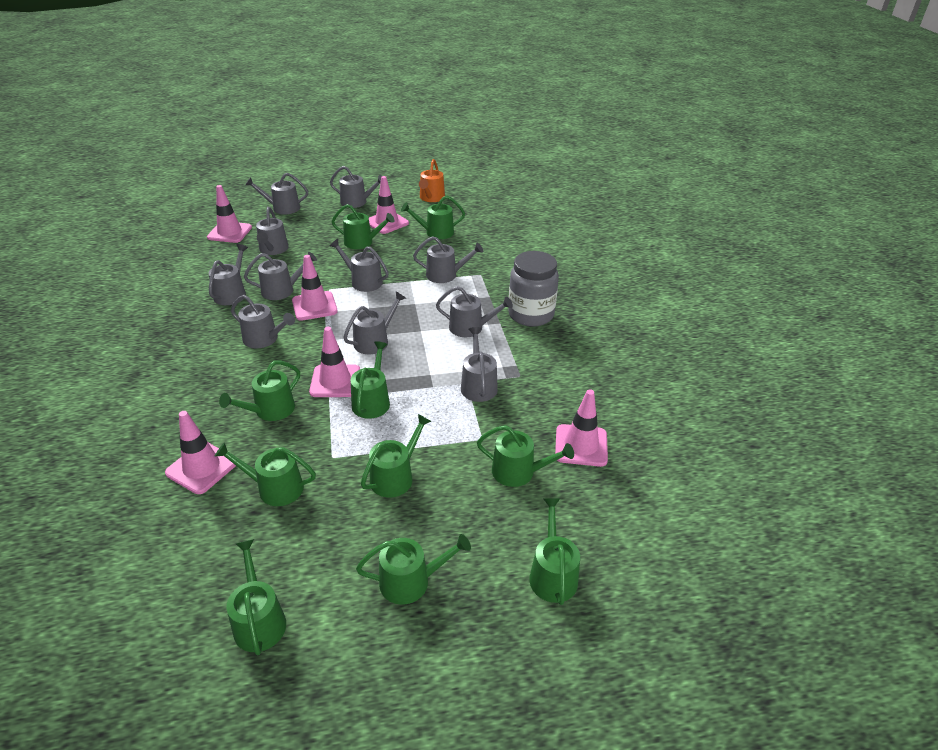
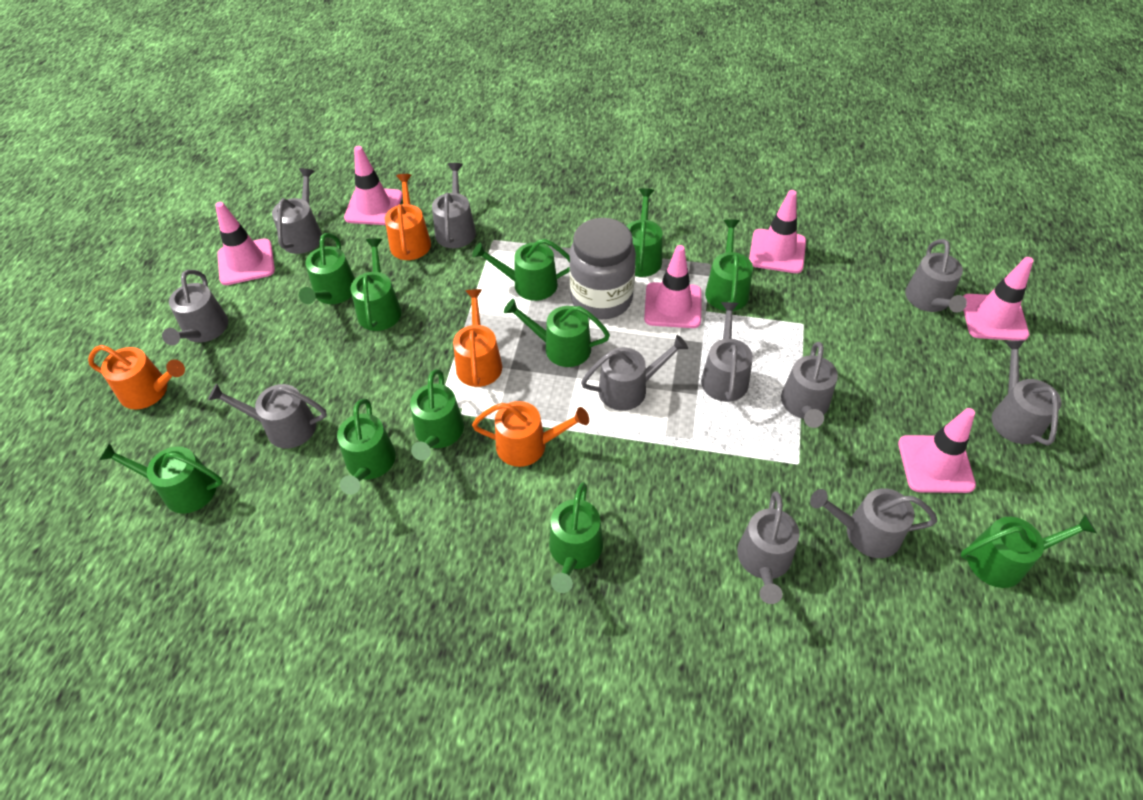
green watering can: 10 -> 11
orange watering can: 1 -> 4

